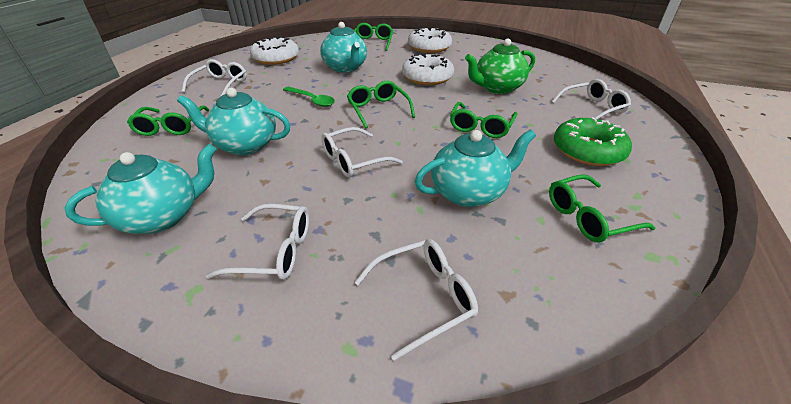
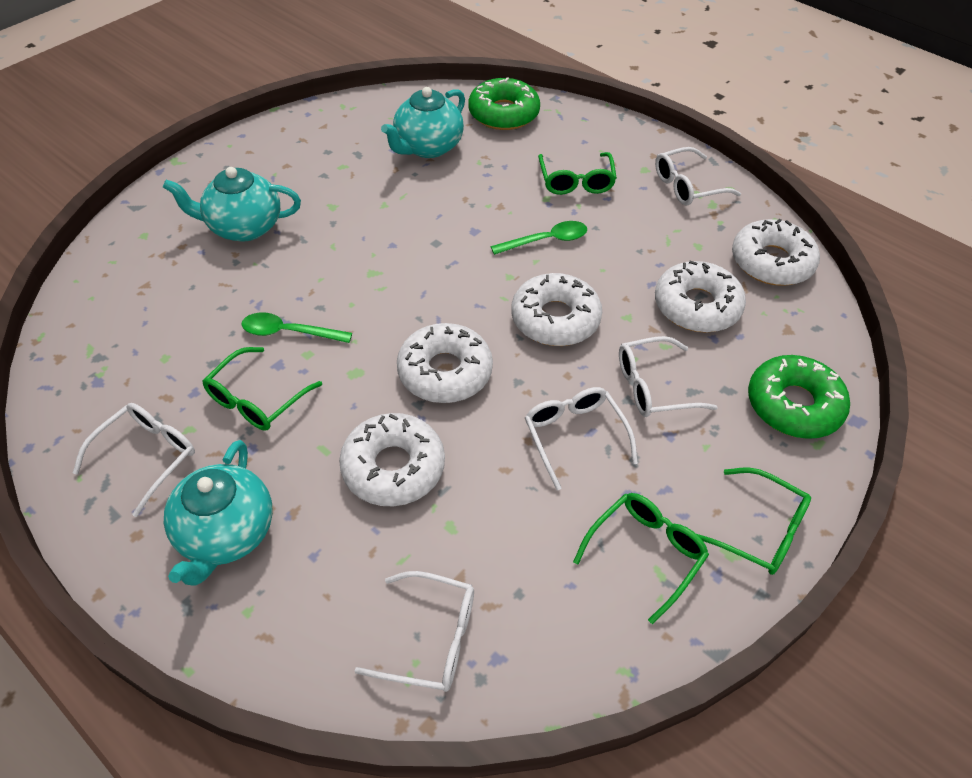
green donut: 1 -> 2
green glasses: 5 -> 4
green spoon: 1 -> 2
green teapot: 1 -> 0
turquoise teapot: 4 -> 3
white donut: 3 -> 5

